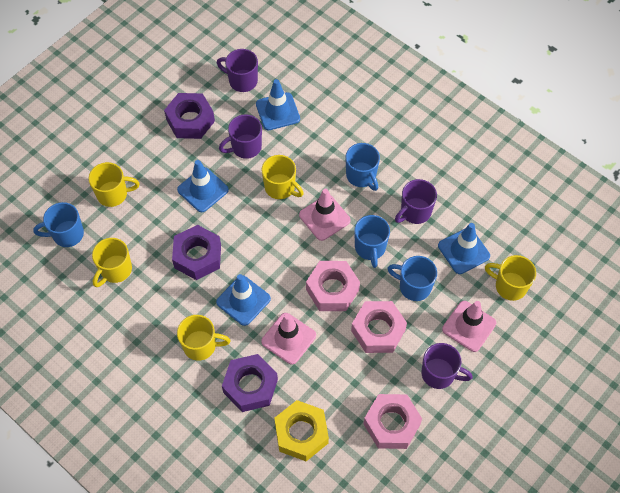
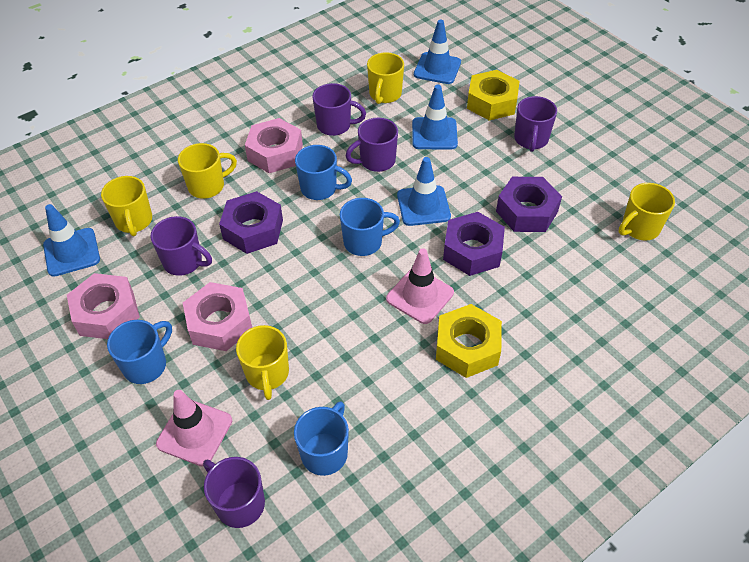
pink traffic cone: 3 -> 2
purple mug: 4 -> 5
yellow nut: 1 -> 2

